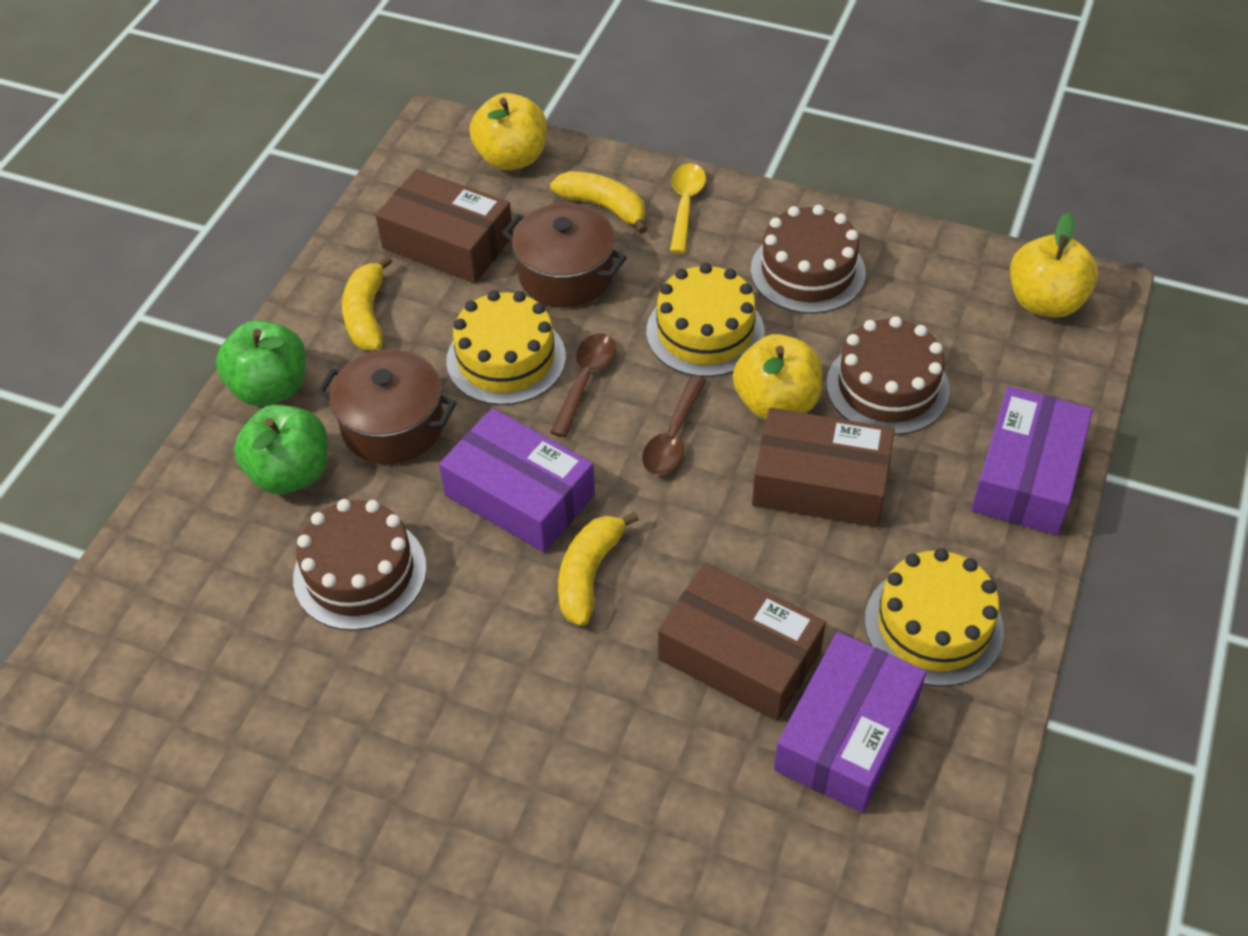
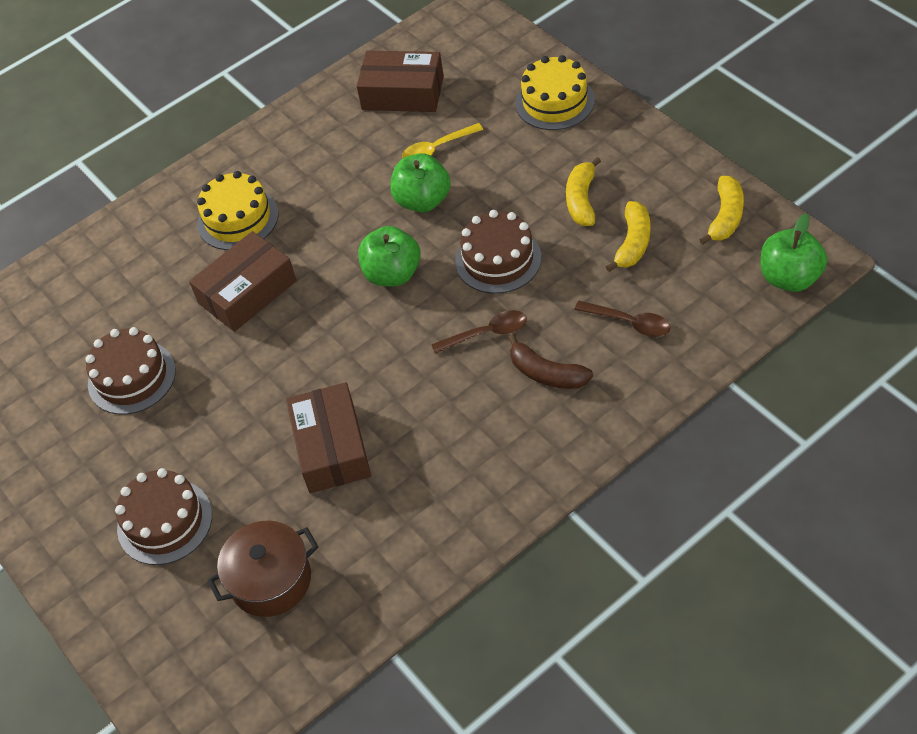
brown banana: 0 -> 1
brown pot: 2 -> 1
green apple: 2 -> 3
purple box: 3 -> 0
yellow apple: 3 -> 0
yellow cake: 3 -> 2

